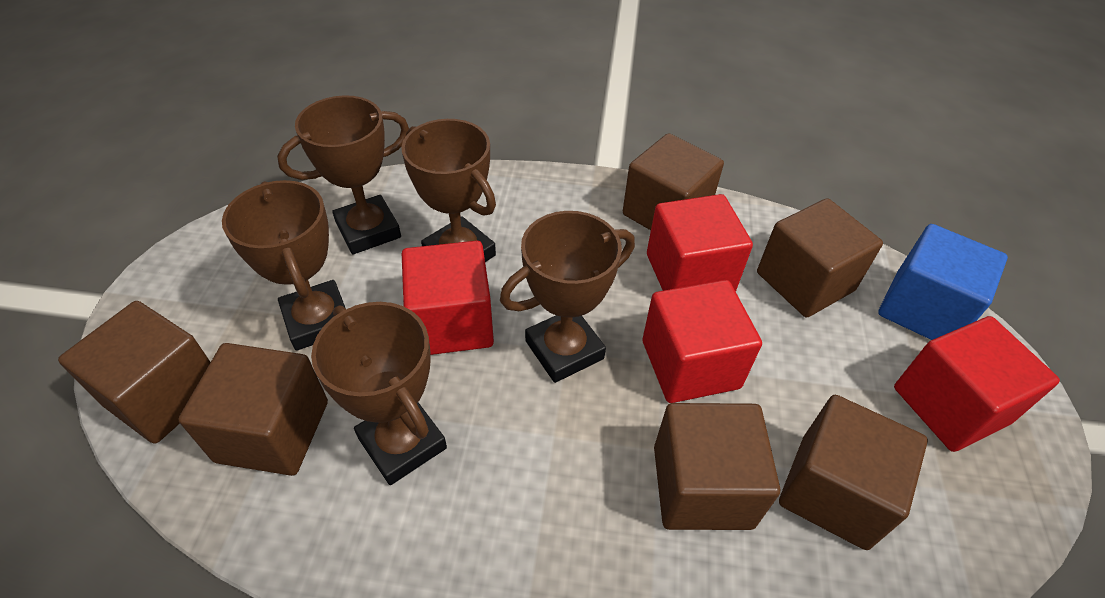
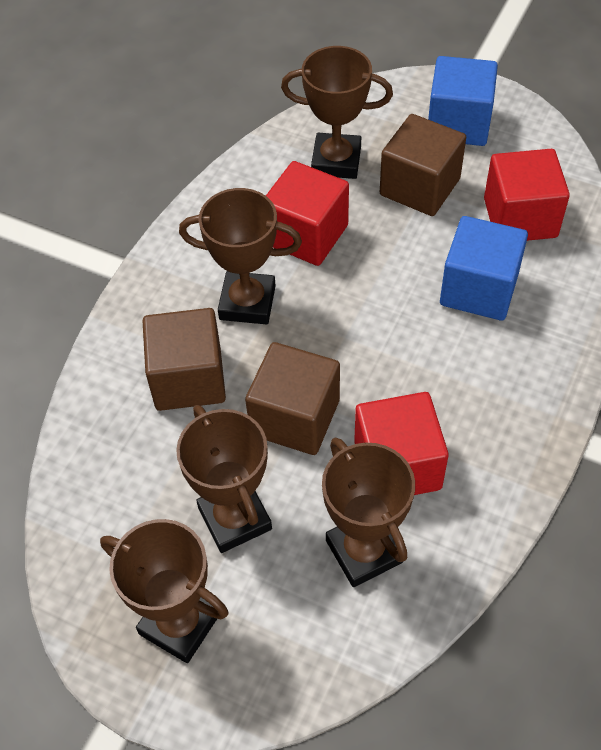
blue cube: 1 -> 2
brown cube: 6 -> 3
red cube: 4 -> 3

